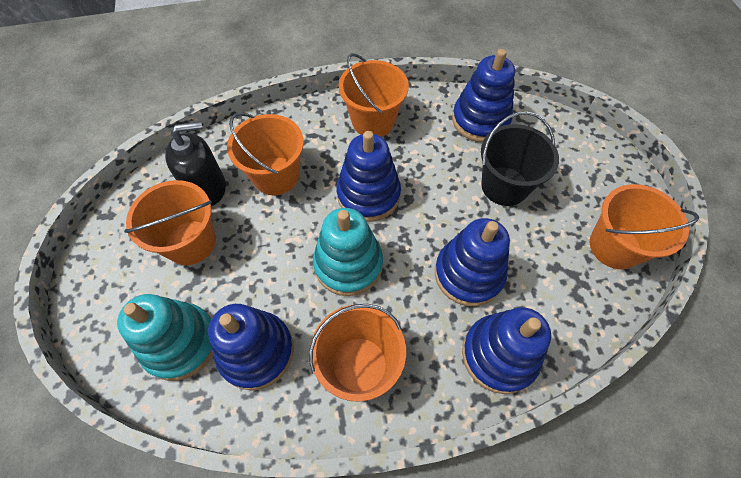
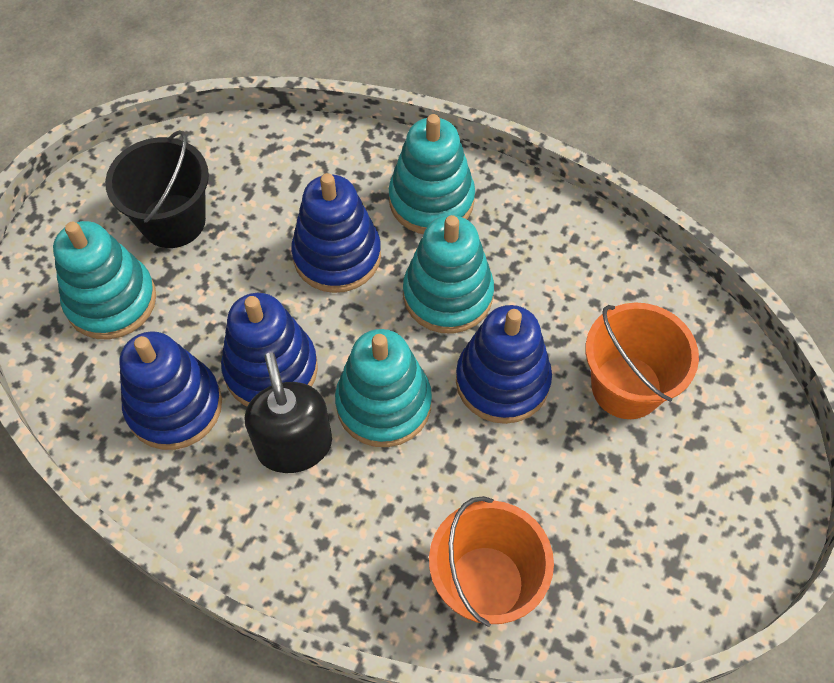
blue stacking toy: 5 -> 4
orange bucket: 5 -> 2
turquoise stacking toy: 2 -> 4

